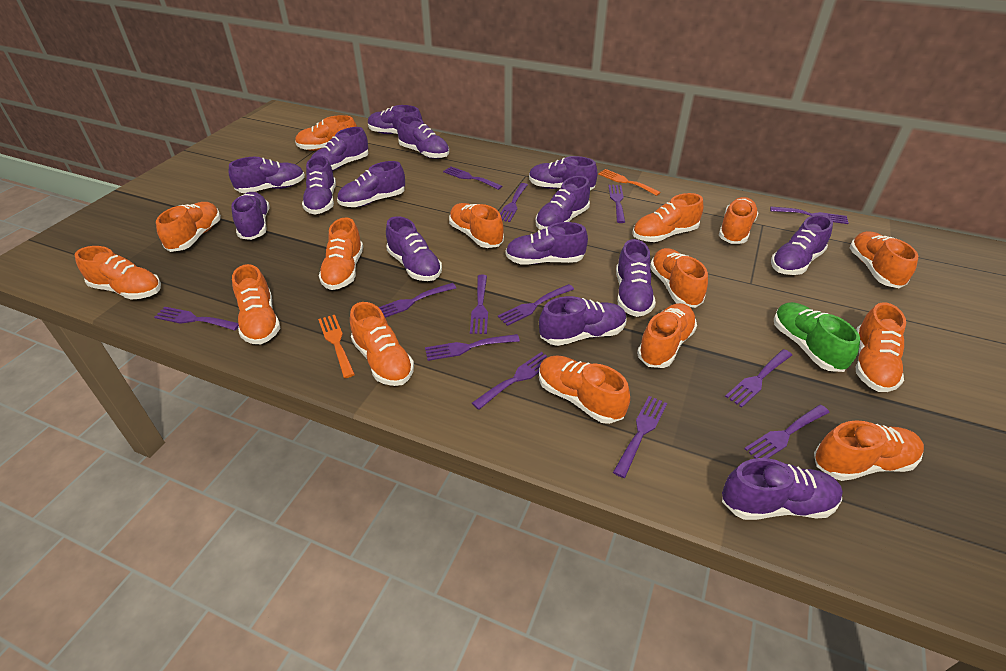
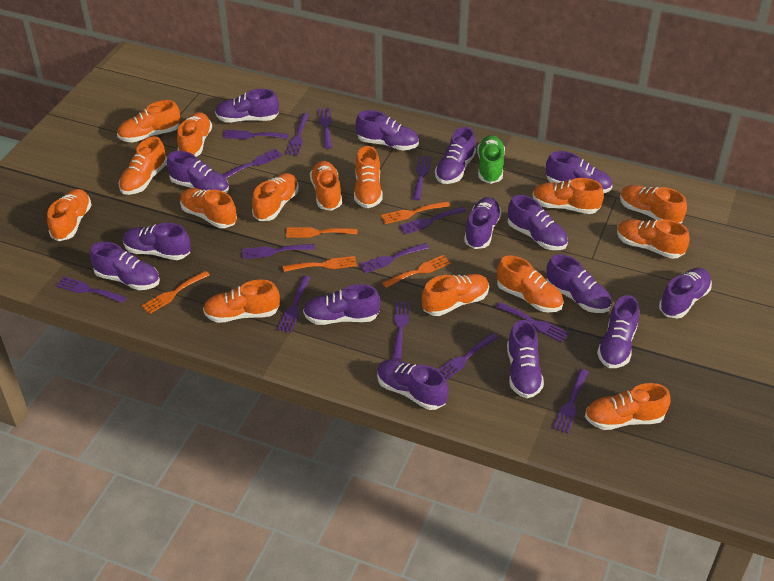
orange fork: 2 -> 5
purple fork: 13 -> 14

